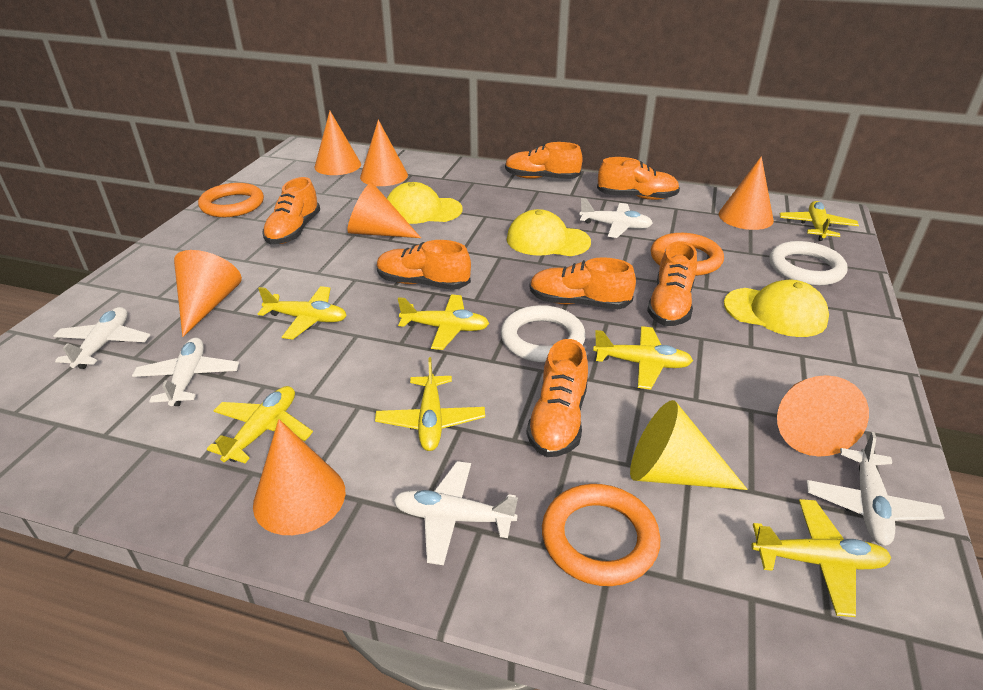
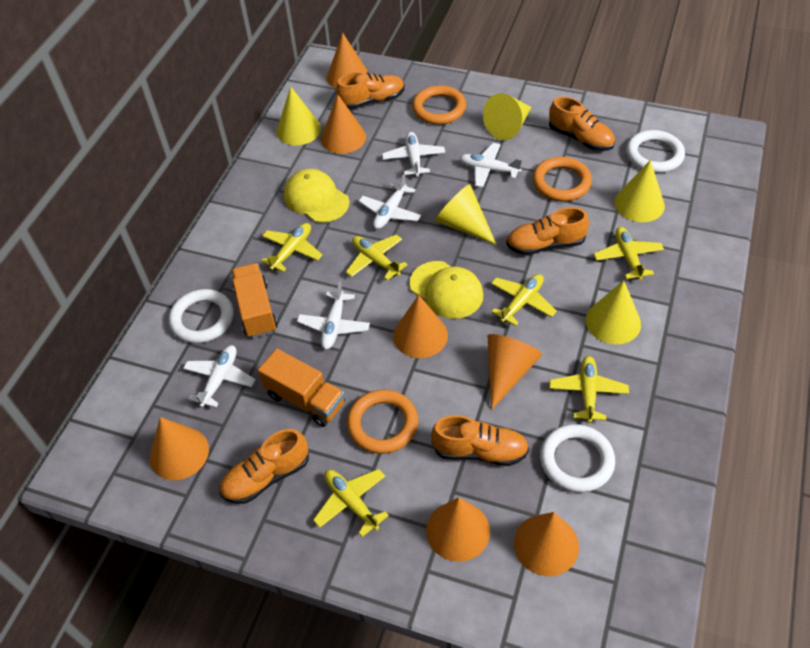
orange shoe: 7 -> 5
orange truck: 0 -> 2
white ring: 2 -> 3
yellow cap: 3 -> 2
yellow cone: 1 -> 5
yellow plane: 7 -> 6

